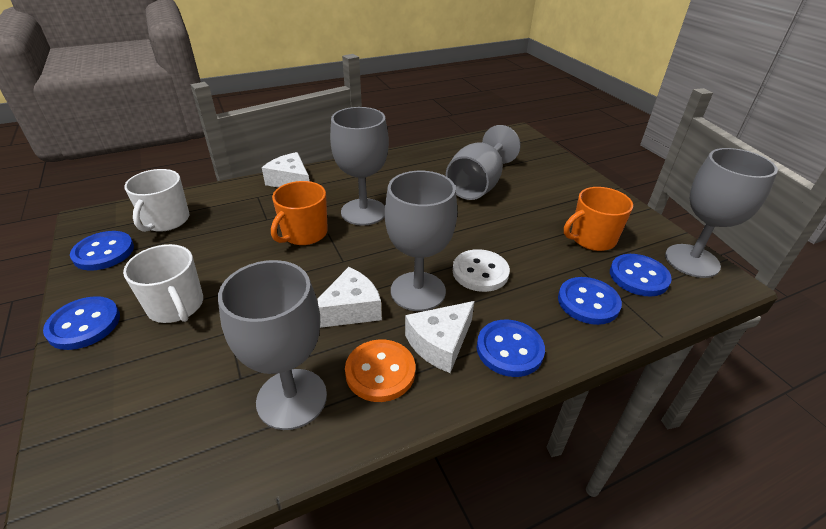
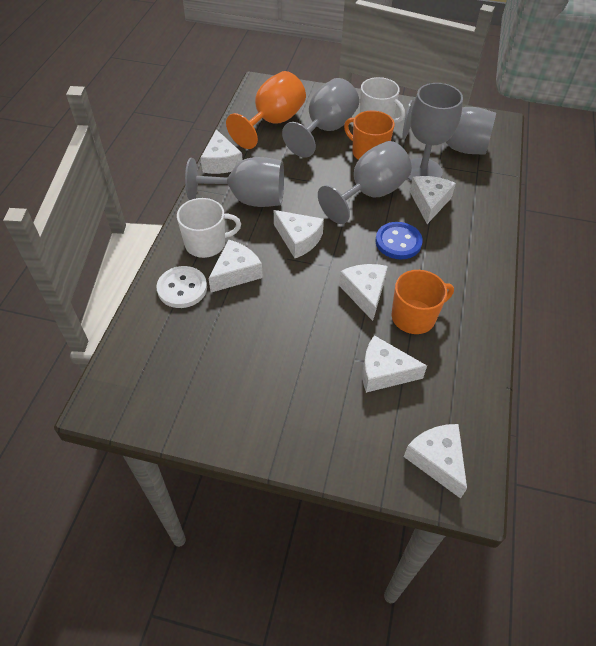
blue button: 5 -> 1
orange button: 1 -> 0
orange goblet: 0 -> 1
white cheese: 3 -> 7

